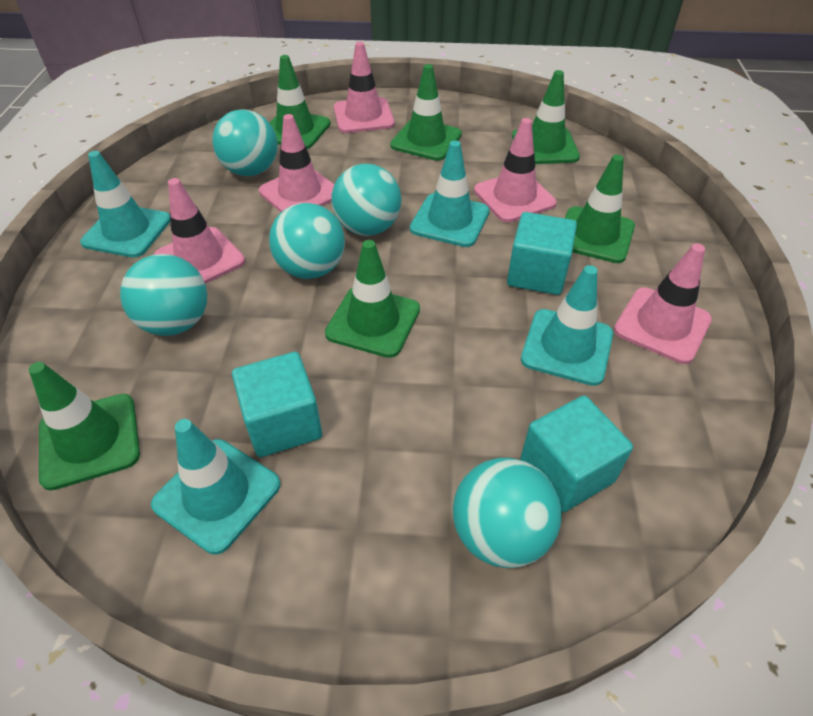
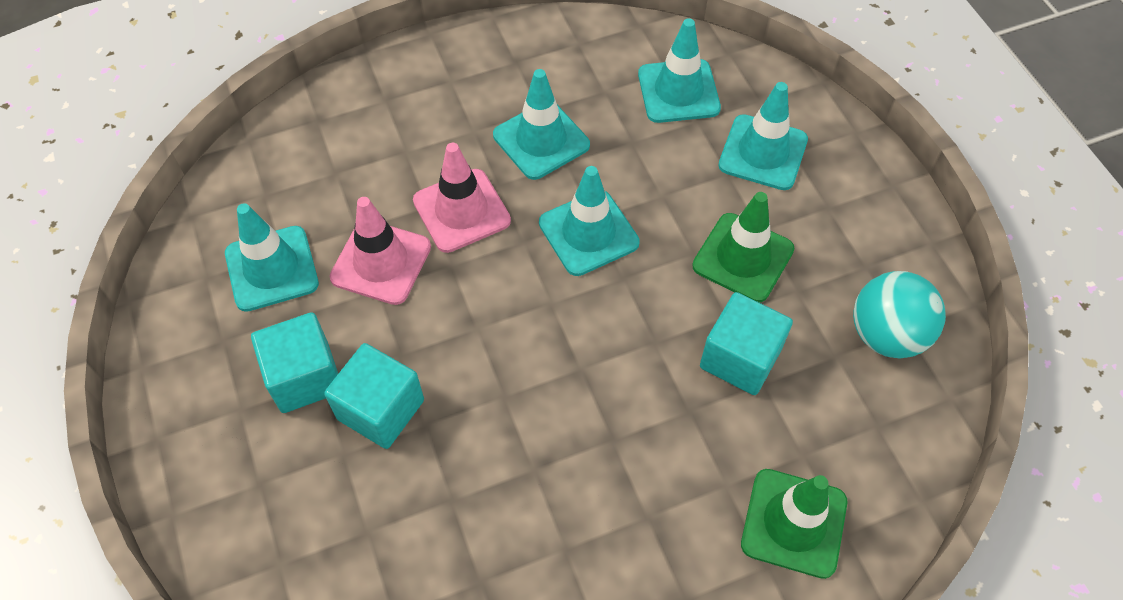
green traffic cone: 6 -> 2
pink traffic cone: 5 -> 2
turquoise ball: 5 -> 1
turquoise traffic cone: 4 -> 5

